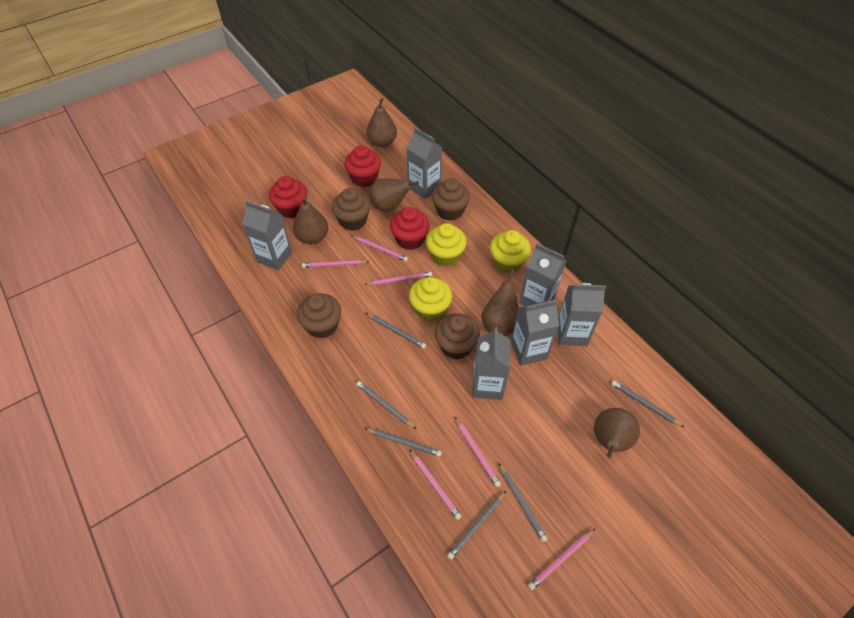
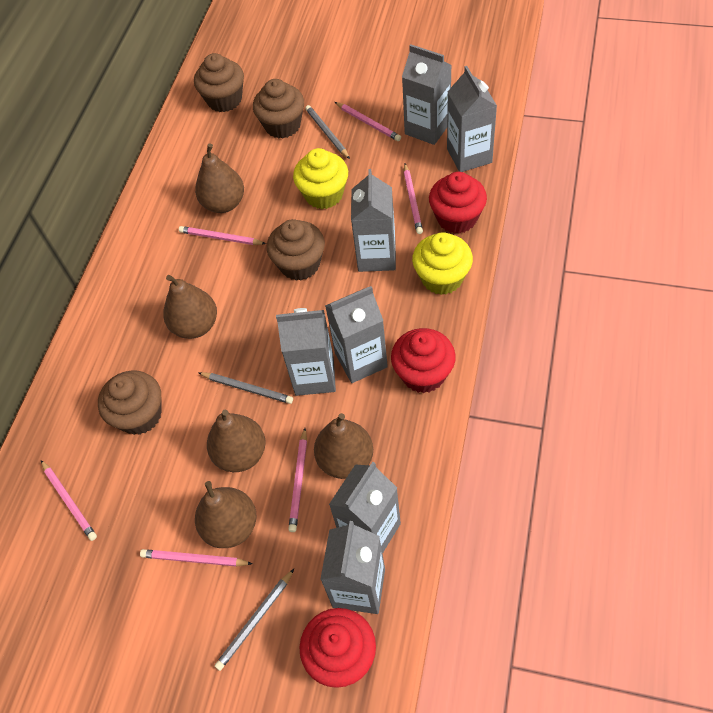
grey carton: 6 -> 7
grey pencil: 6 -> 3
yellow cupcake: 3 -> 2

